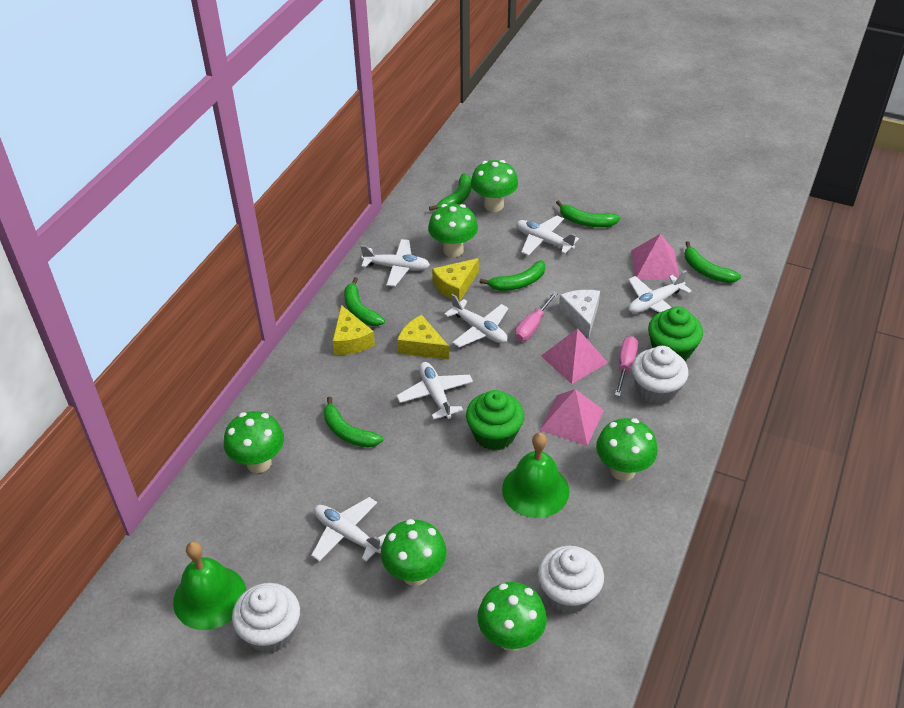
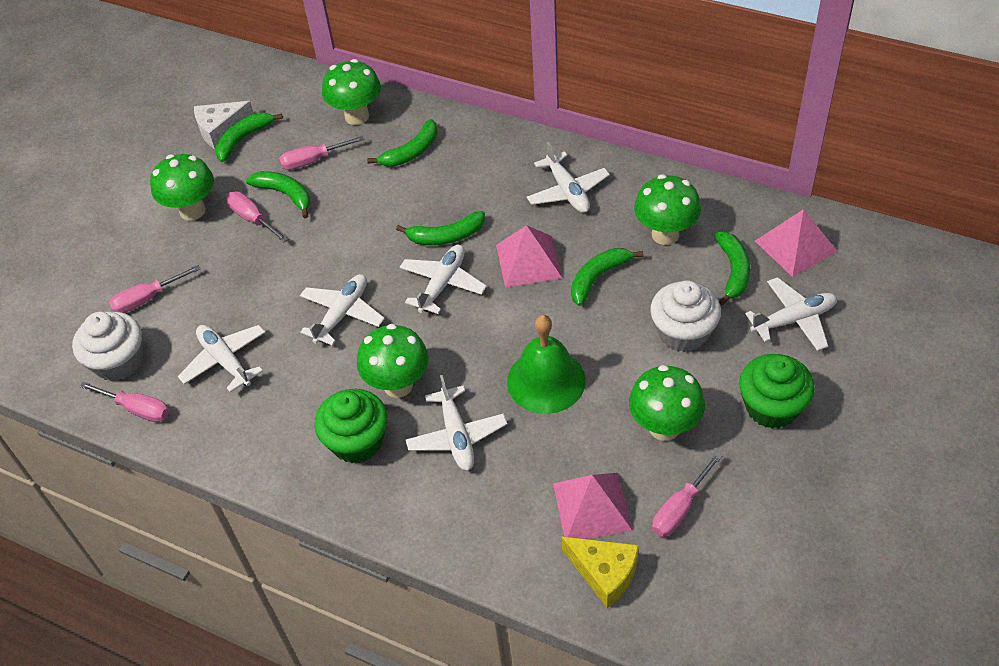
green bell: 2 -> 1
green mushroom: 6 -> 5
pink screwdriver: 2 -> 5
white cupcake: 3 -> 2
yellow cheese: 3 -> 1

